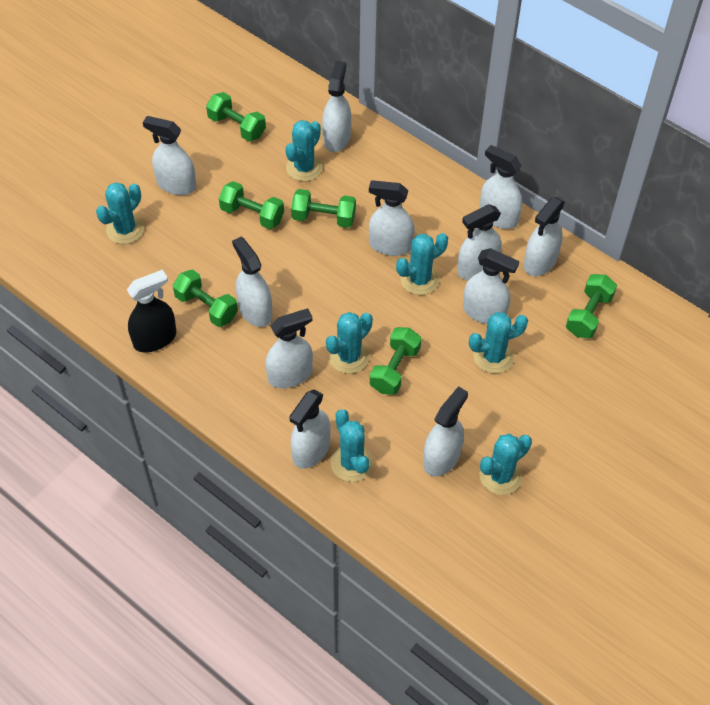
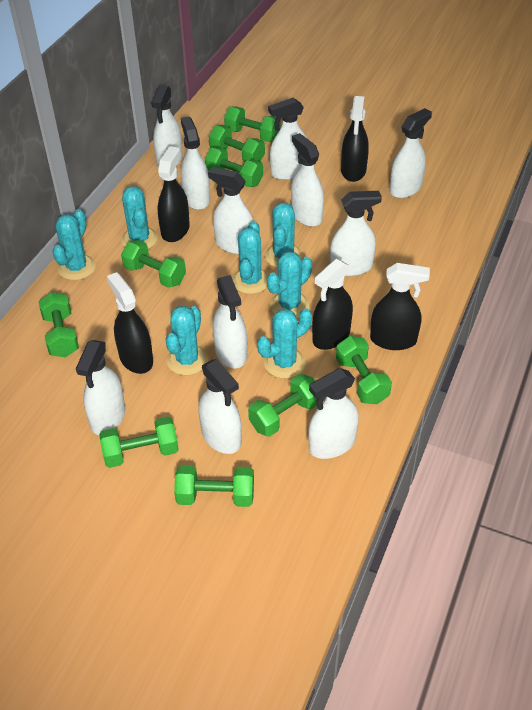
black spray bottle: 1 -> 5
green dumbbell: 6 -> 9

